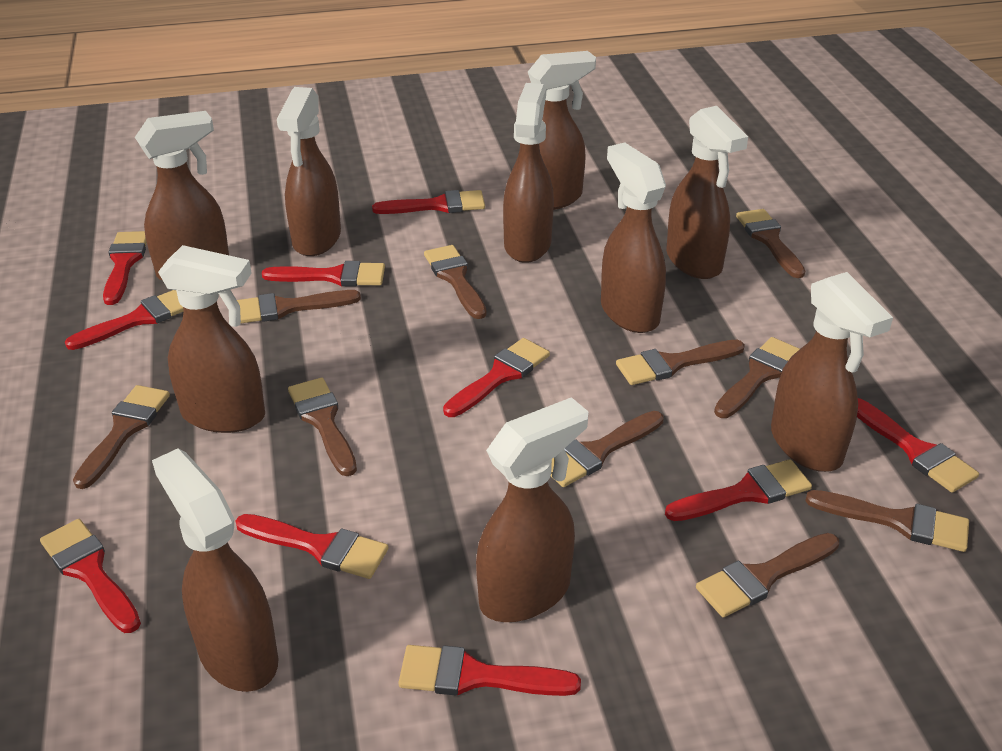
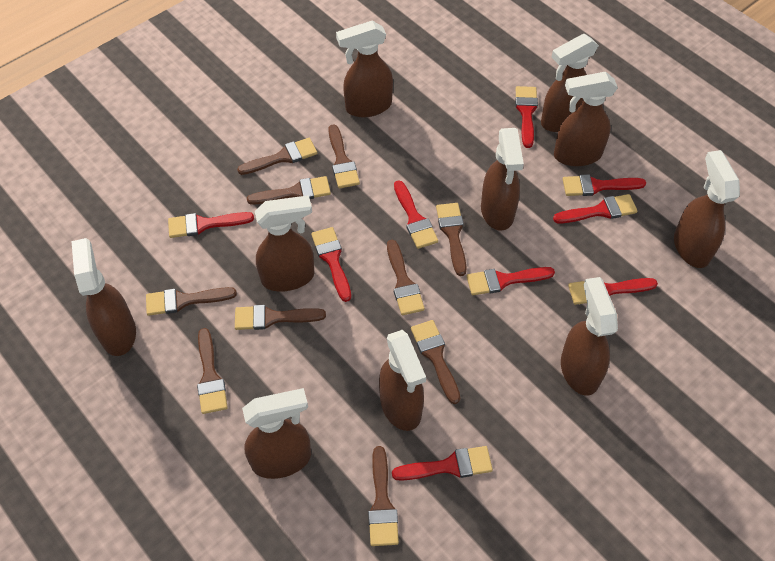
red brush: 10 -> 9

